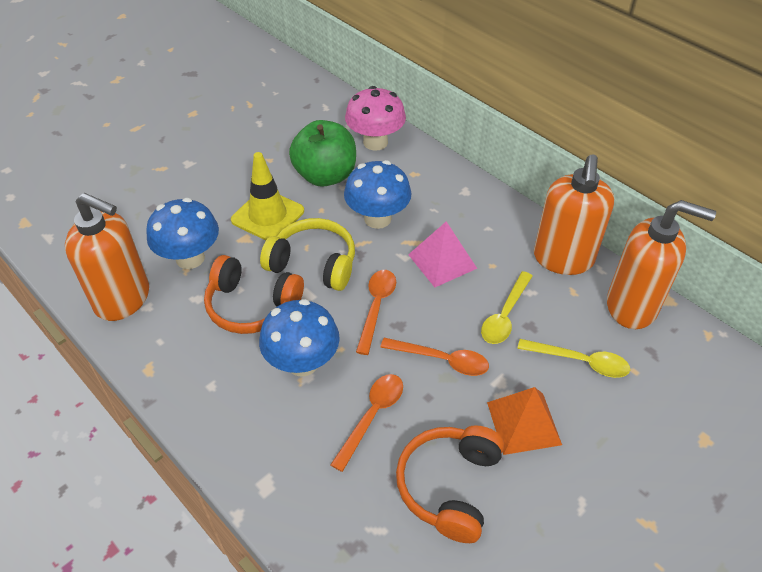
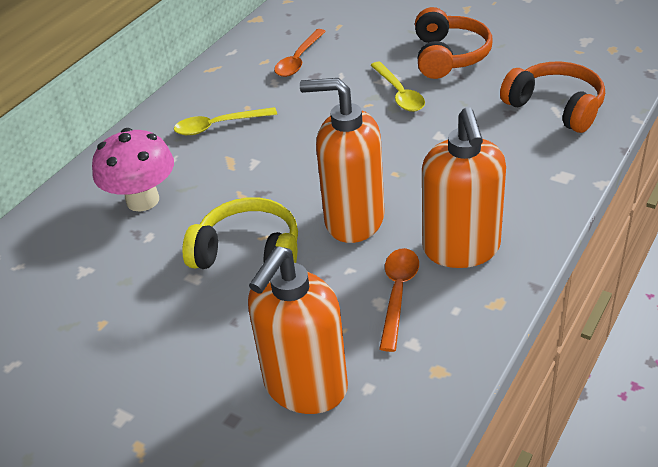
blue mushroom: 3 -> 0
green apple: 1 -> 0
orange pyramid: 1 -> 0
orange spoon: 3 -> 2
pink pyramid: 1 -> 0
yellow traffic cone: 1 -> 0

